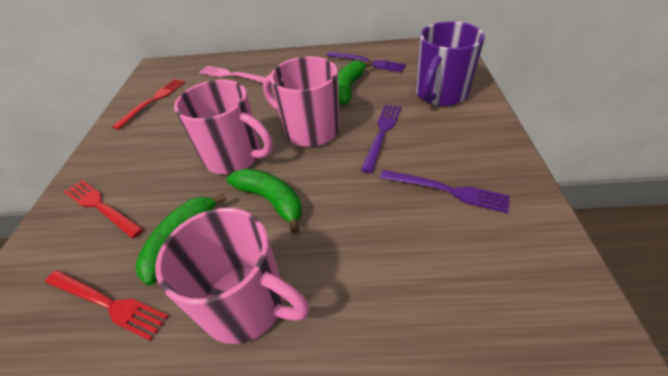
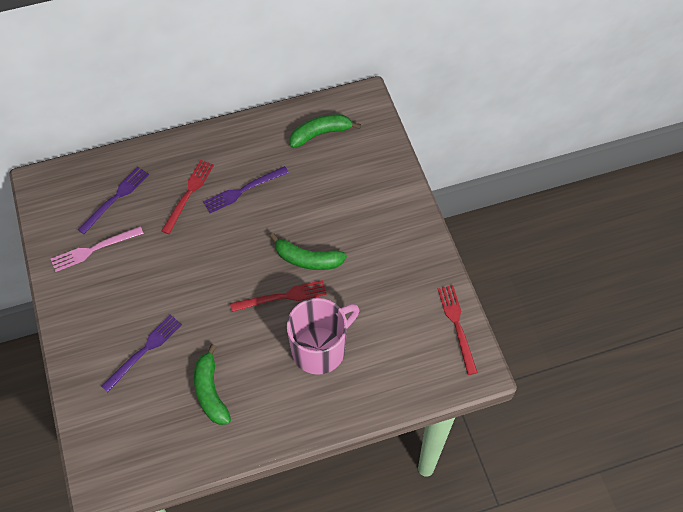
pink mug: 3 -> 1
purple mug: 1 -> 0

